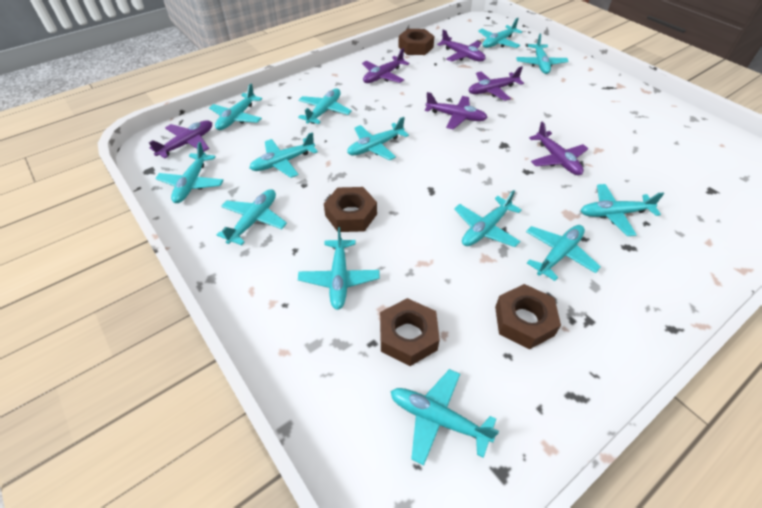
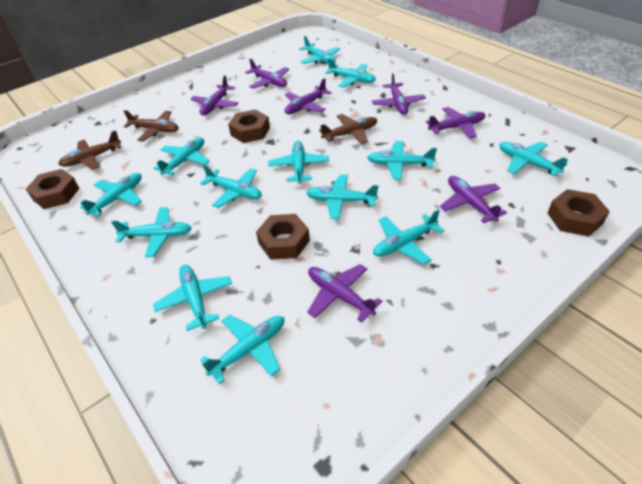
brown plane: 0 -> 3
purple plane: 6 -> 7

